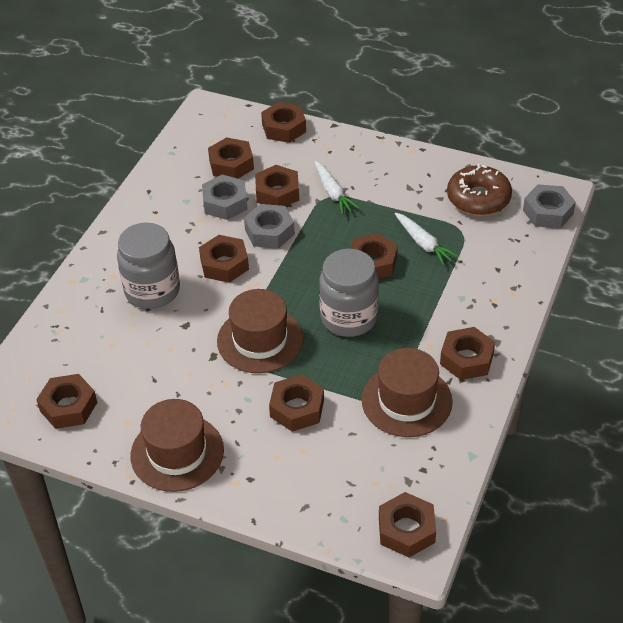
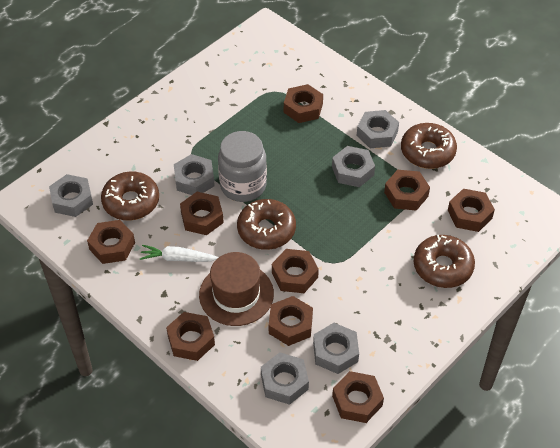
brown donut: 1 -> 4
brown hat: 3 -> 1
grey jar: 2 -> 1
grey nut: 3 -> 6
white carrot: 2 -> 1

